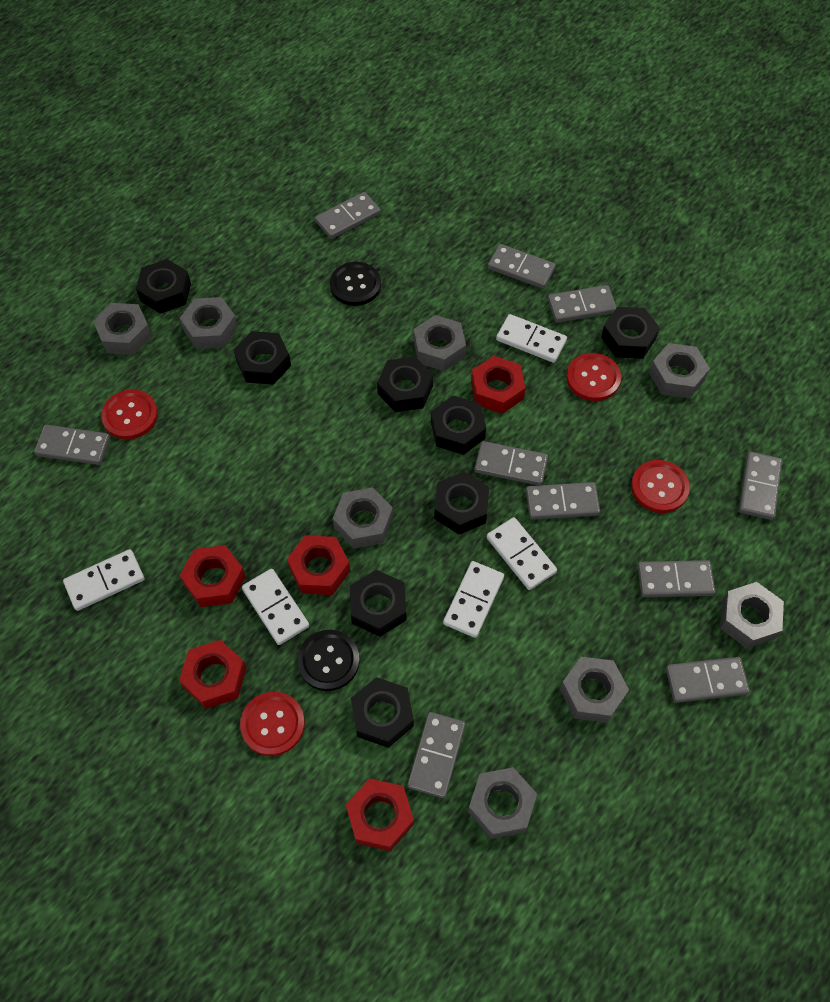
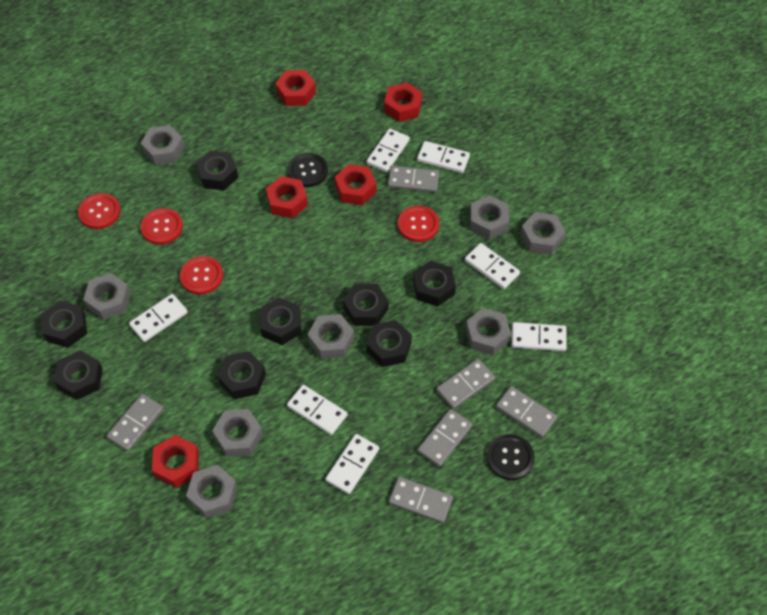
grey domino: 10 -> 6
white domino: 5 -> 7

